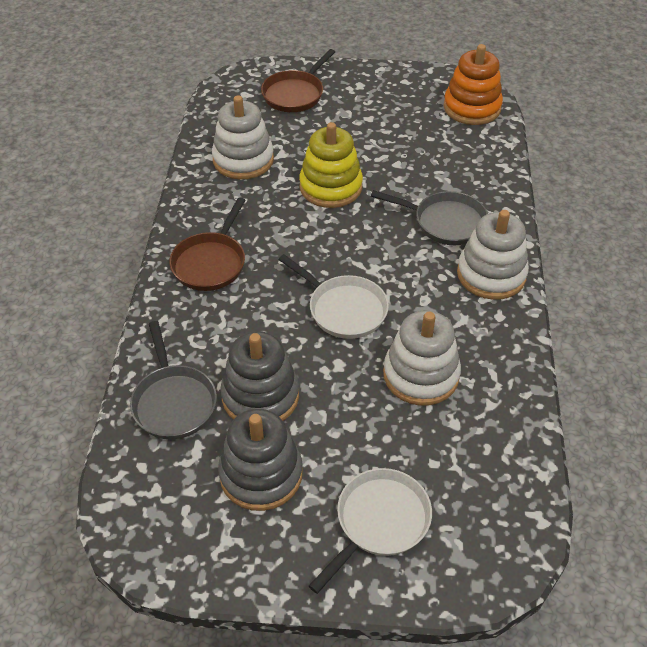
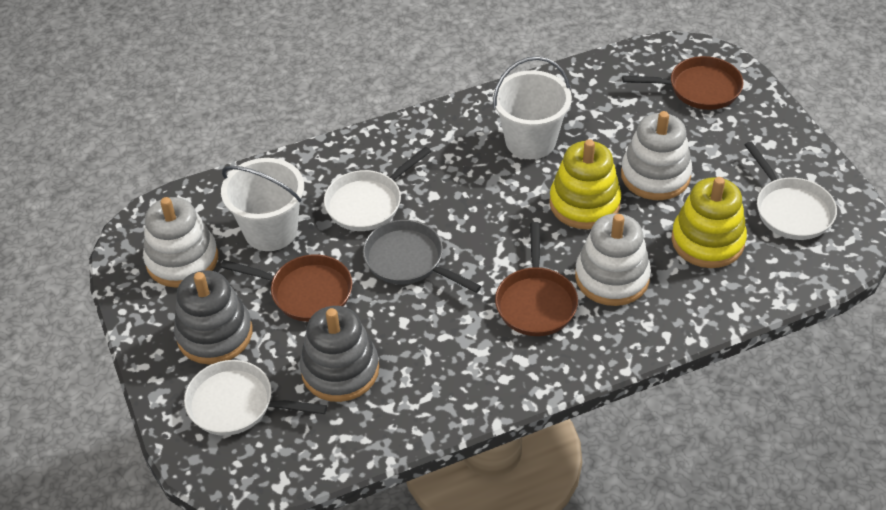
brown pan: 2 -> 3
grey pan: 2 -> 1
orange stacking toy: 1 -> 0
white bucket: 0 -> 2
white pan: 2 -> 3
yellow stacking toy: 1 -> 2

